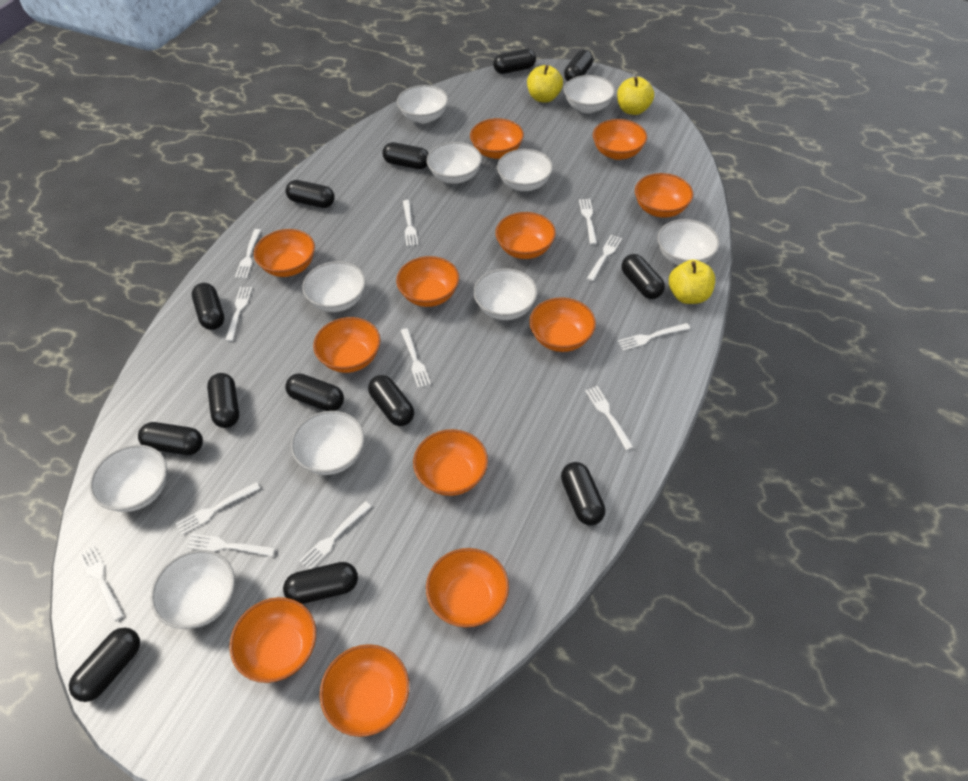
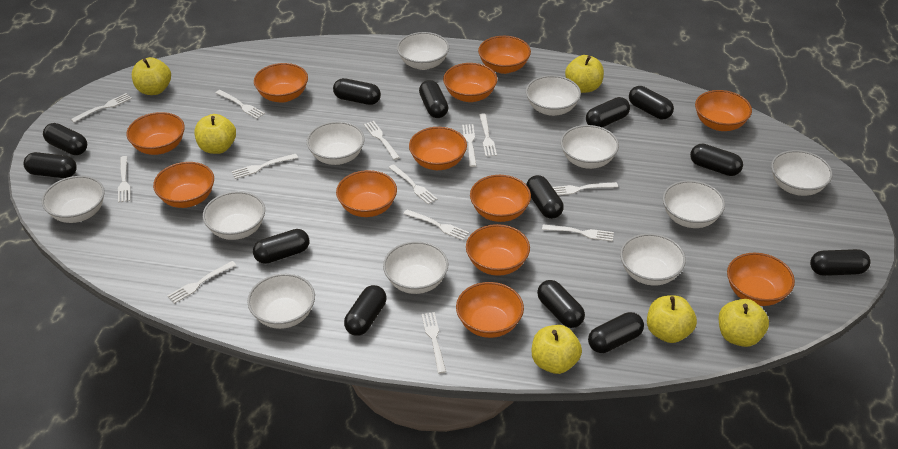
white bowl: 10 -> 11
white fork: 12 -> 13
yellow apple: 3 -> 6

